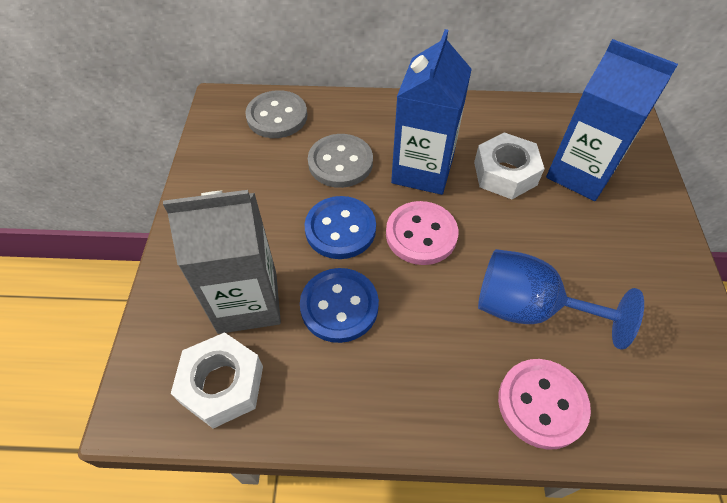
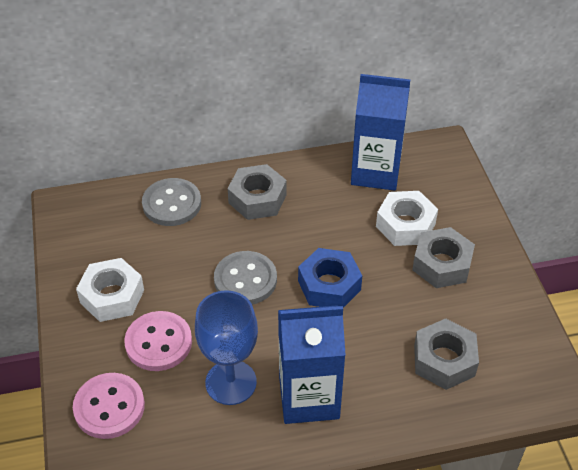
blue button: 2 -> 0
blue nut: 0 -> 1
grey carton: 1 -> 0
grey nut: 0 -> 3

